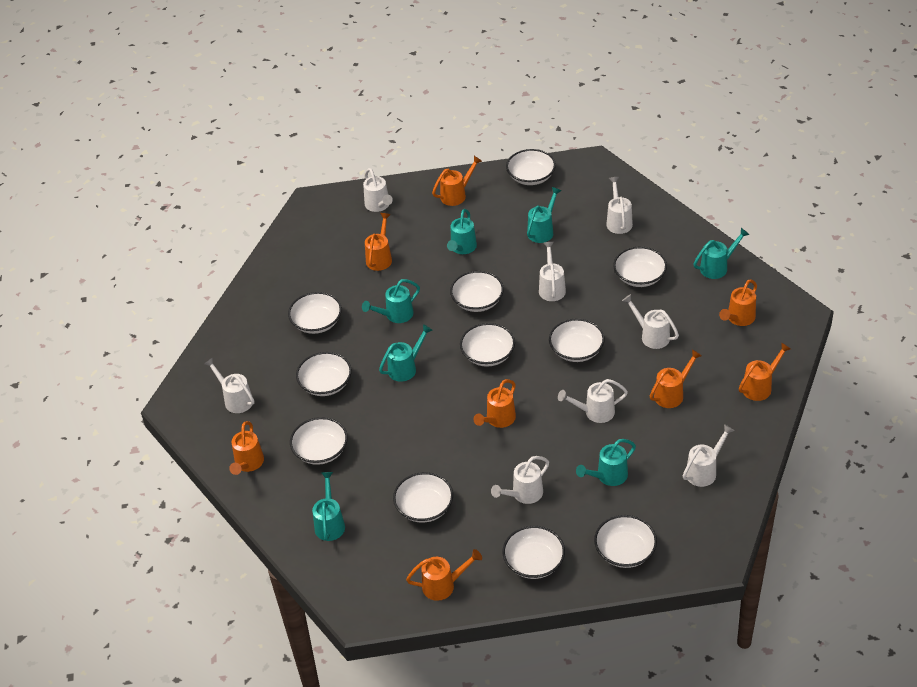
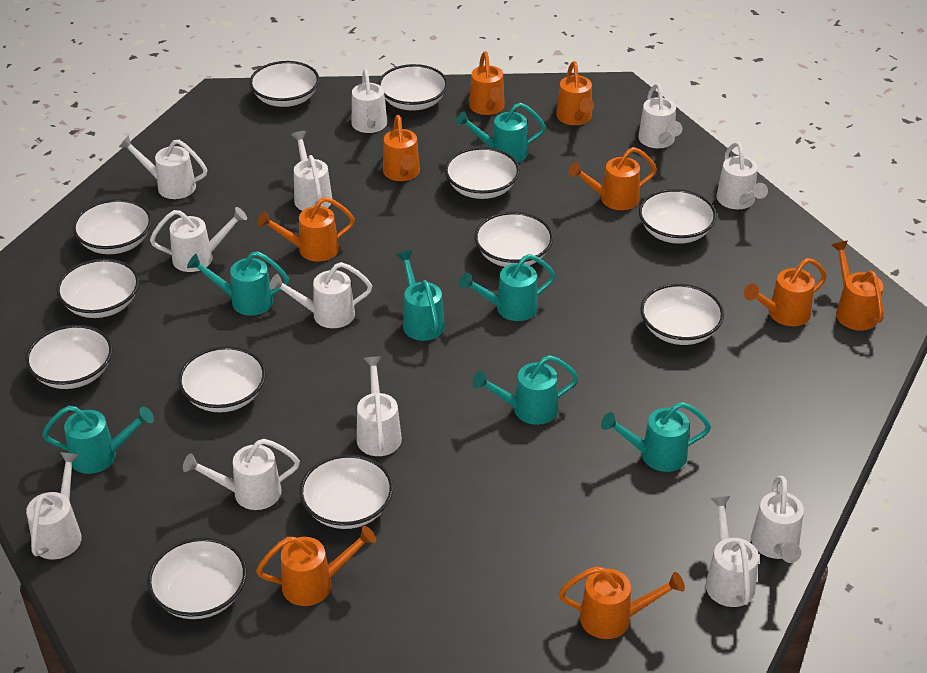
orange watering can: 8 -> 9
white bowl: 11 -> 12
white watering can: 8 -> 12

